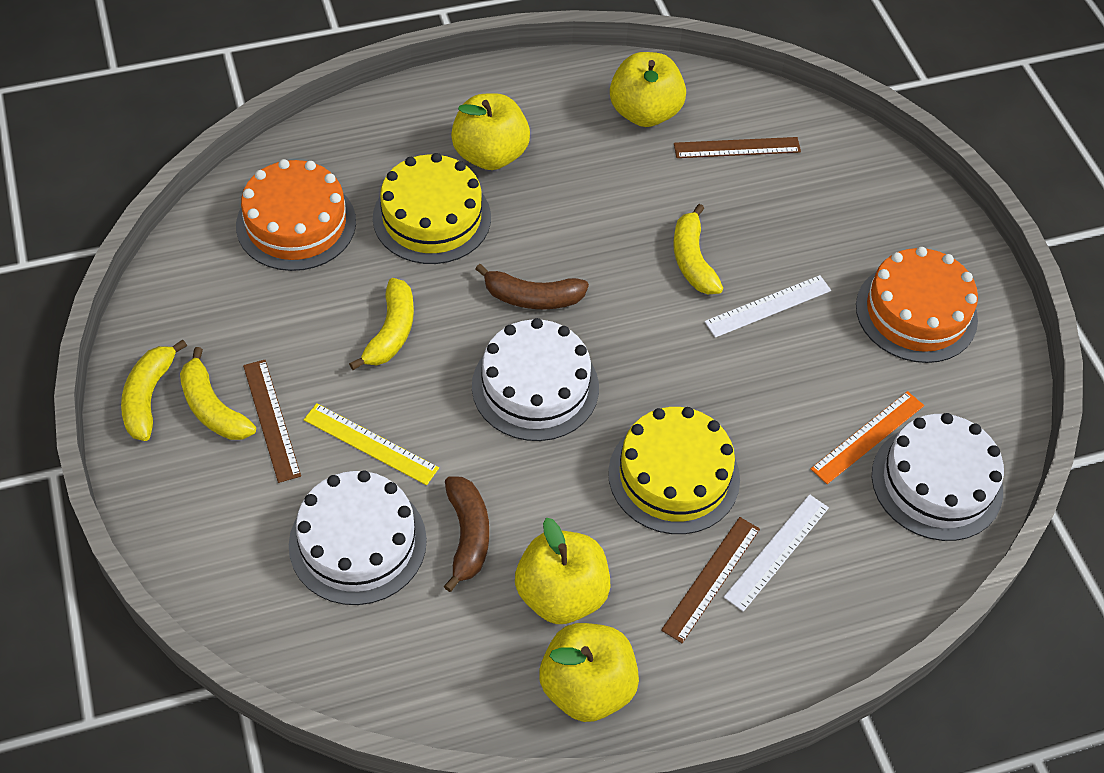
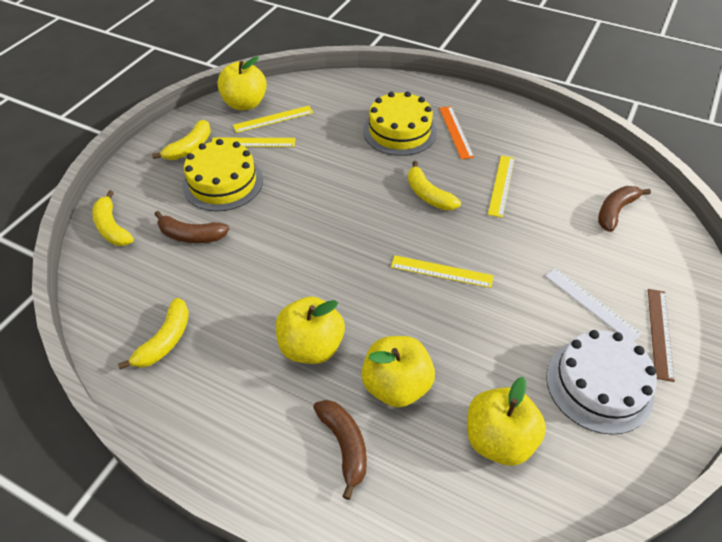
brown banana: 2 -> 3
brown ruler: 3 -> 1
orange cake: 2 -> 0
white cake: 3 -> 1
white ruler: 2 -> 1
yellow ruler: 1 -> 4

